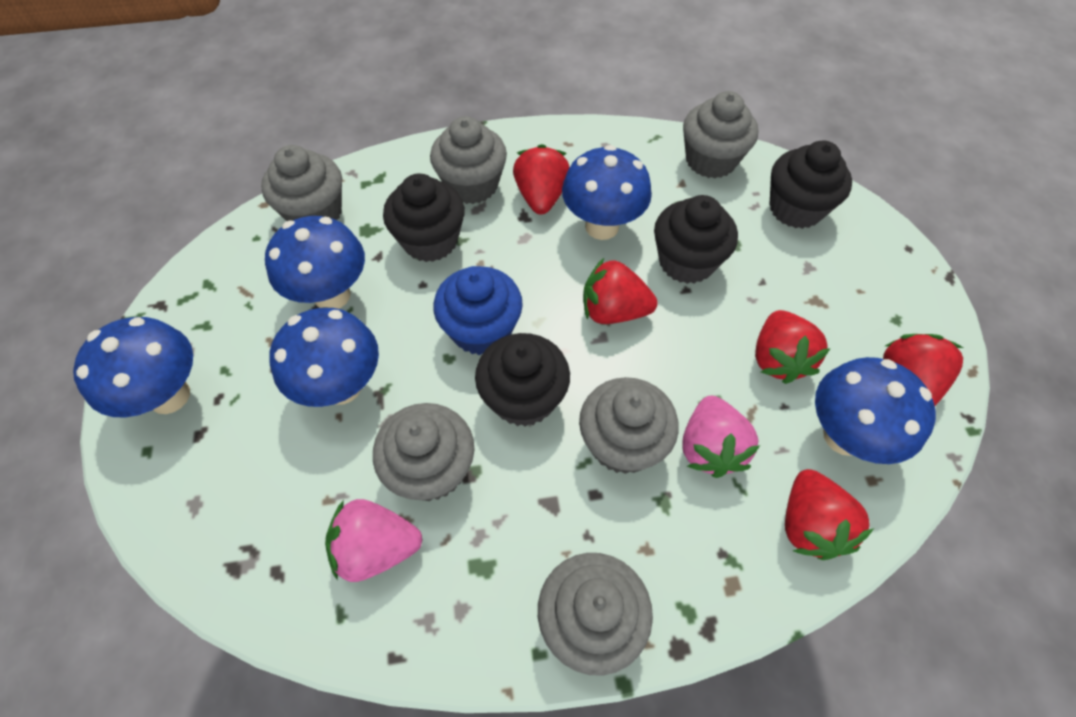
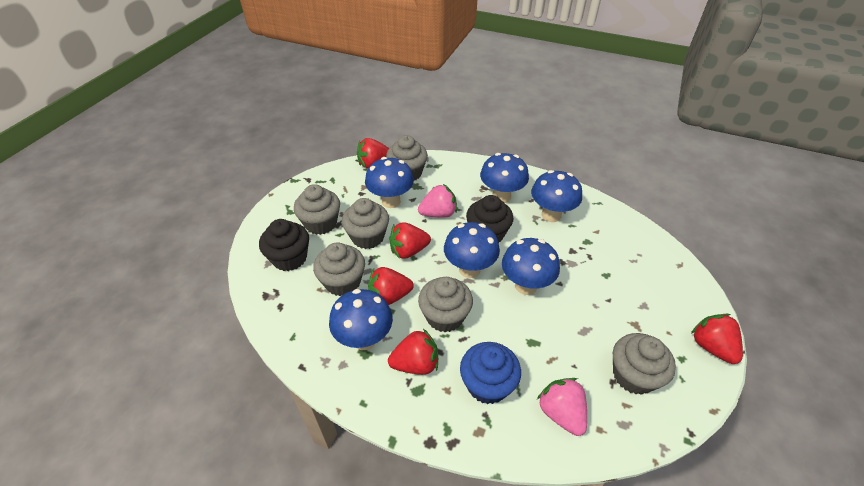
black cupcake: 4 -> 2
blue mushroom: 5 -> 6

